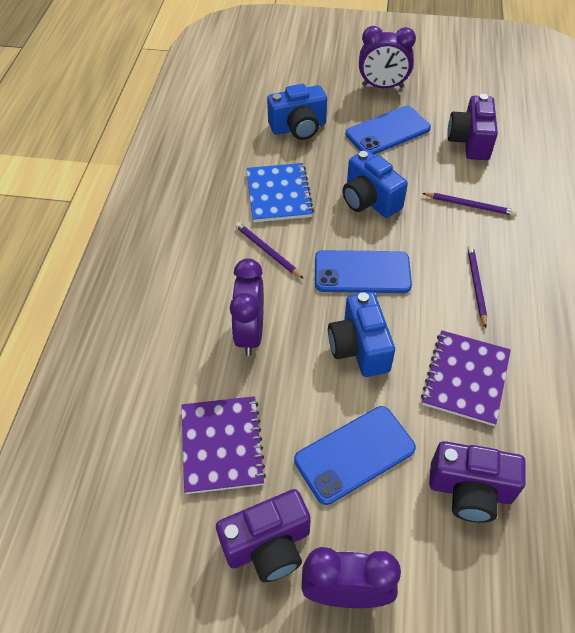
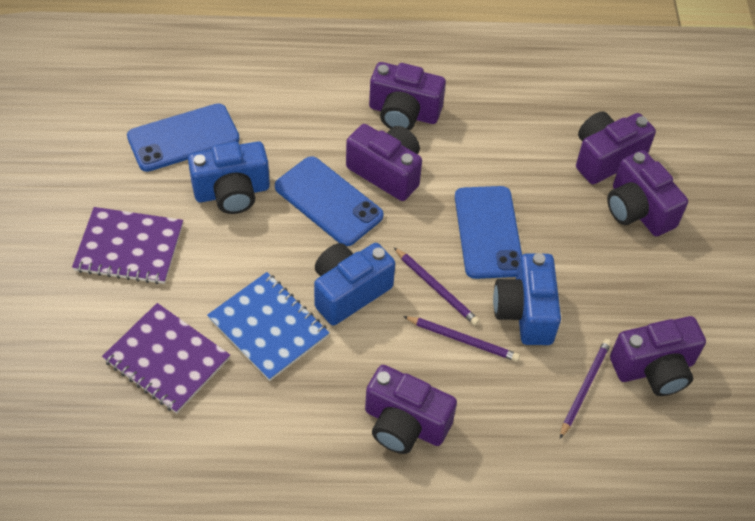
purple camera: 3 -> 6
purple clock: 3 -> 0

